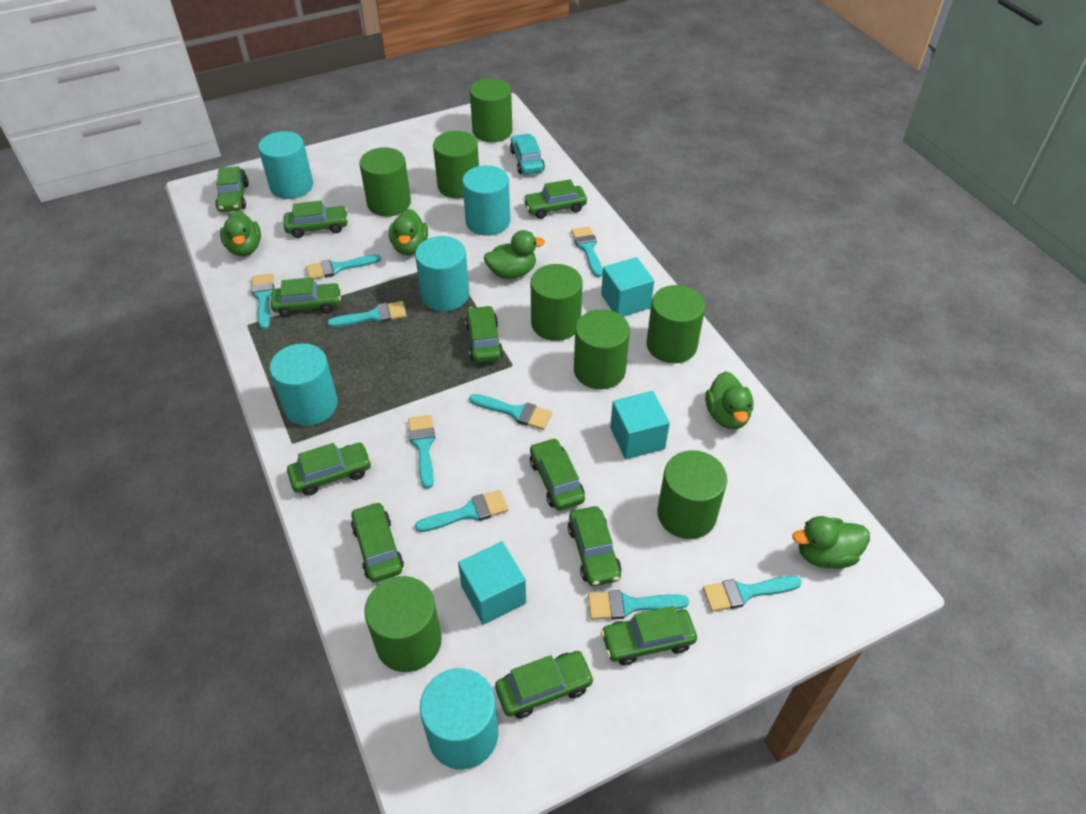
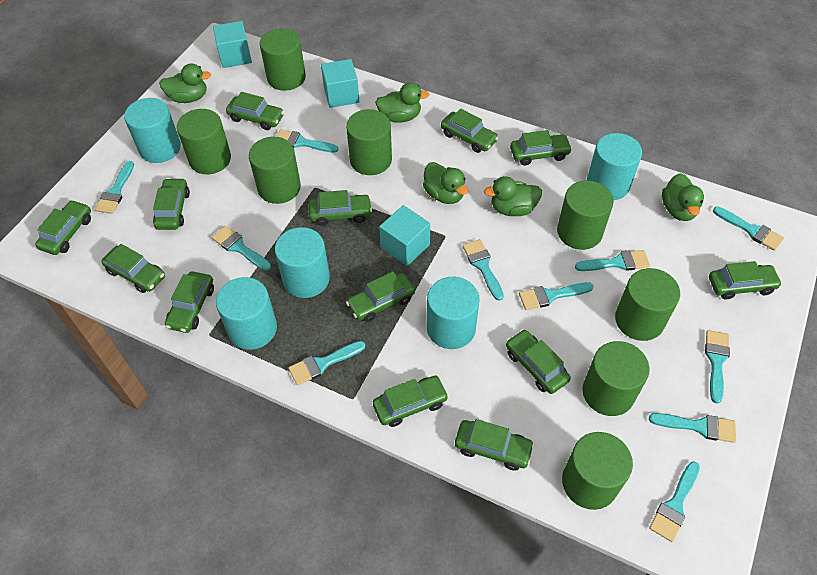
green car: 11 -> 13
turquoise brush: 9 -> 11
turquoise car: 1 -> 0

